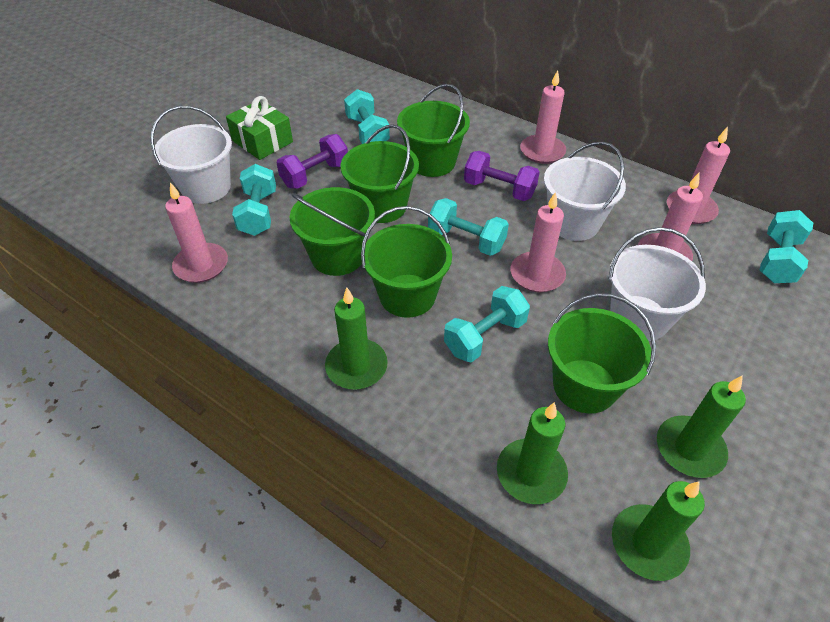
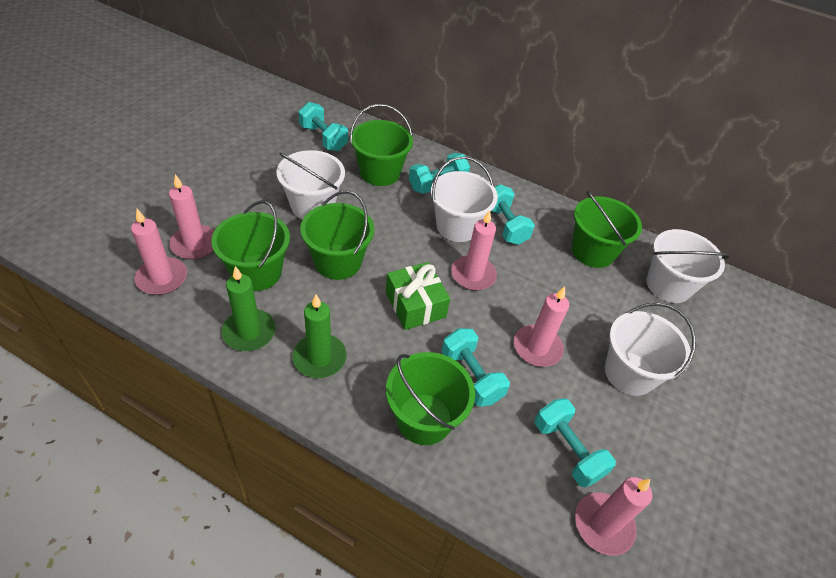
green candle: 4 -> 2
purple dumbbell: 2 -> 0
white bucket: 3 -> 4

